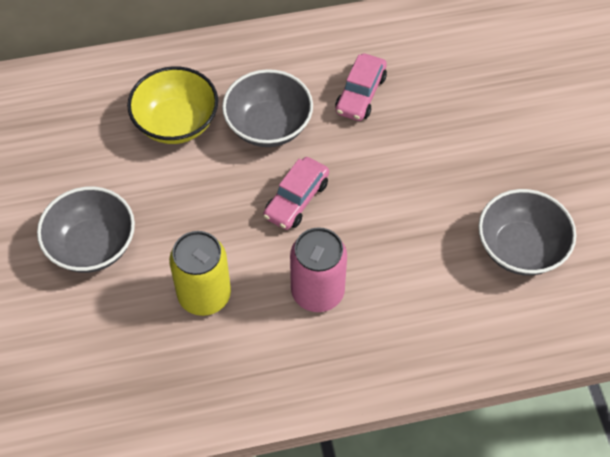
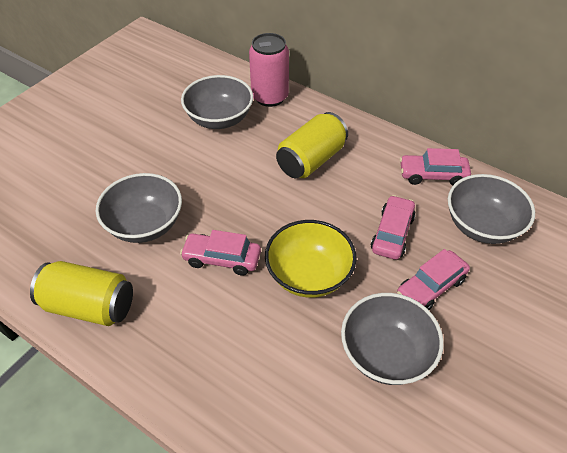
grey bowl: 3 -> 4
pink car: 2 -> 4
yellow can: 1 -> 2

